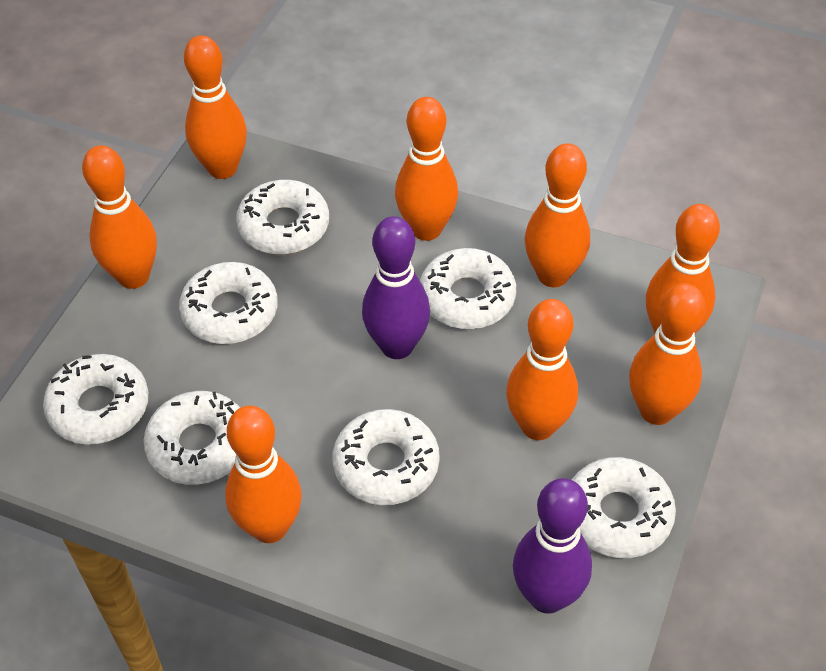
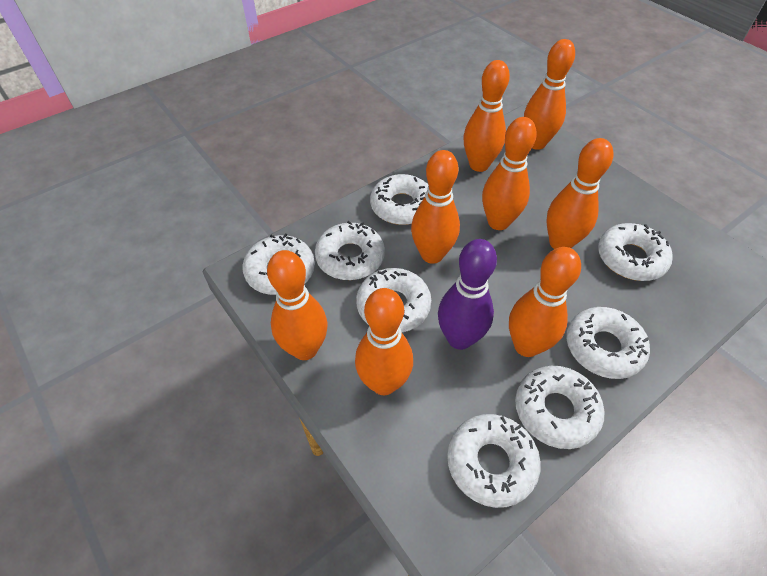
purple bowling pin: 2 -> 1
white donut: 7 -> 8

